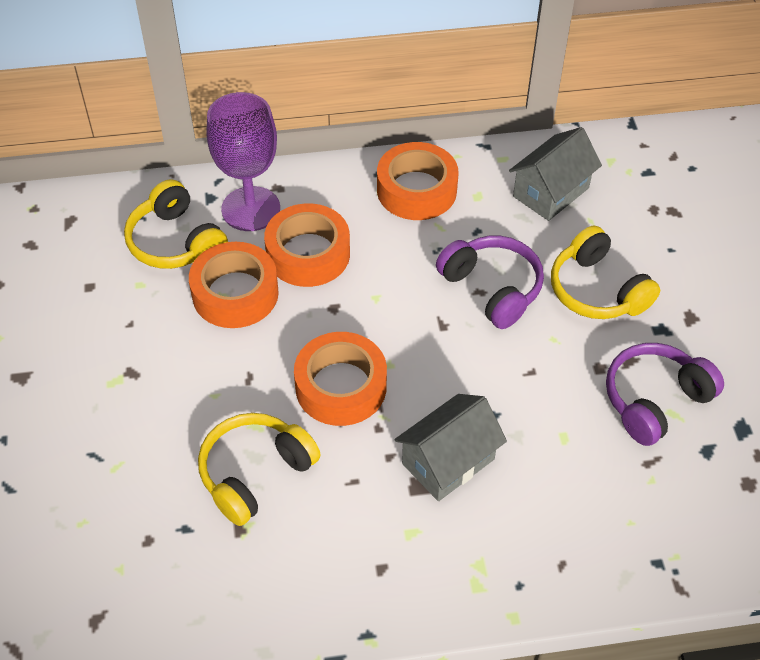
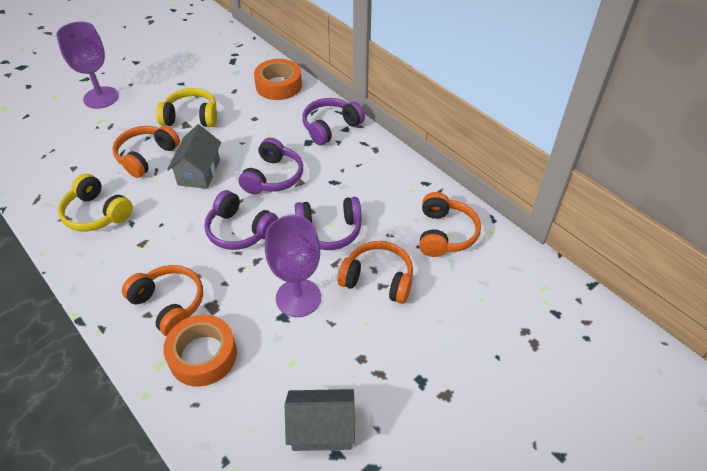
orange headphones: 0 -> 4
orange tape: 4 -> 2
purple goblet: 1 -> 2
purple headphones: 2 -> 4
yellow headphones: 3 -> 2

